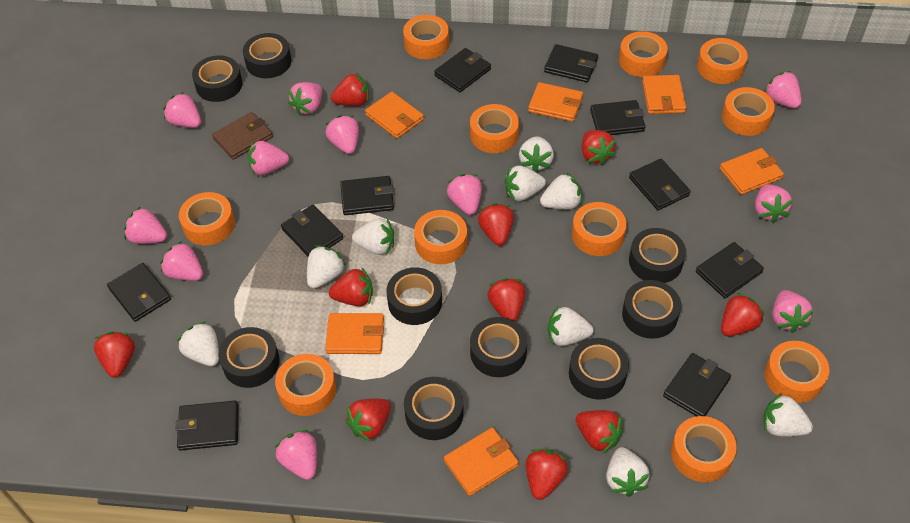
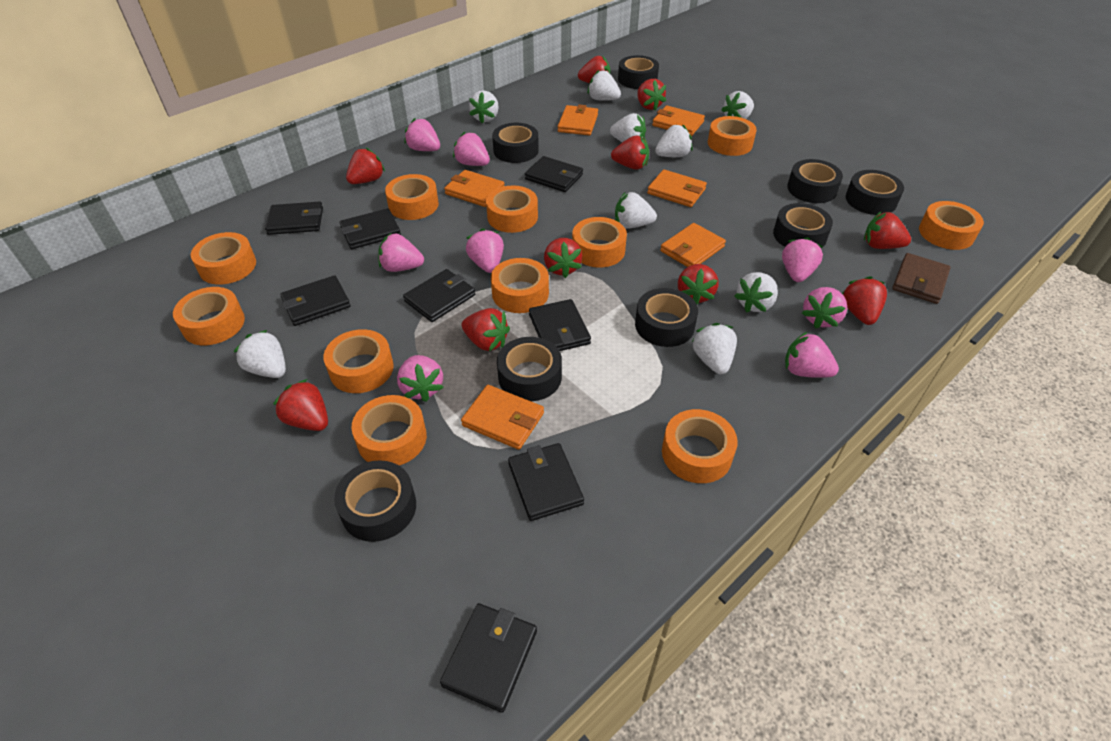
black tape: 9 -> 8
black wallet: 10 -> 8
pink strawberry: 11 -> 8

